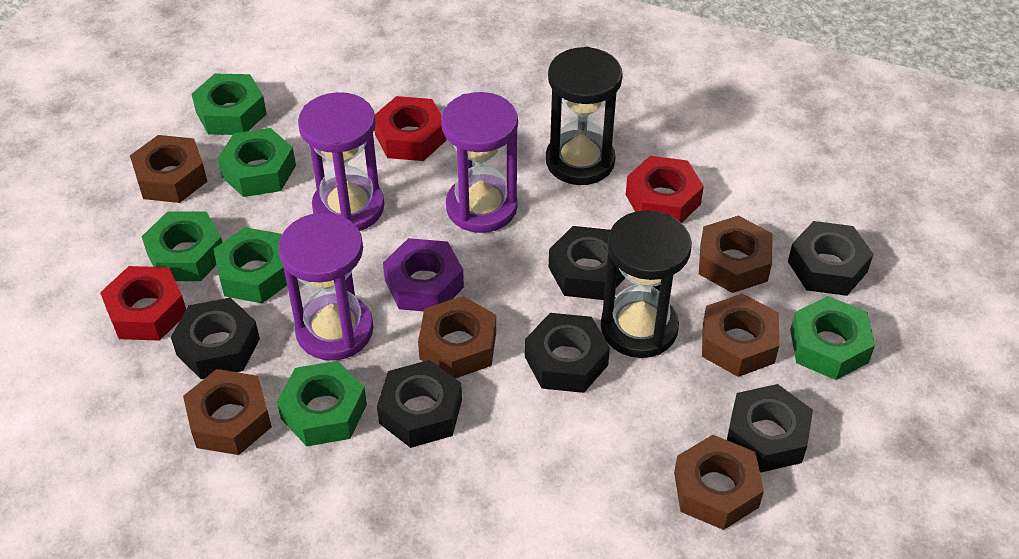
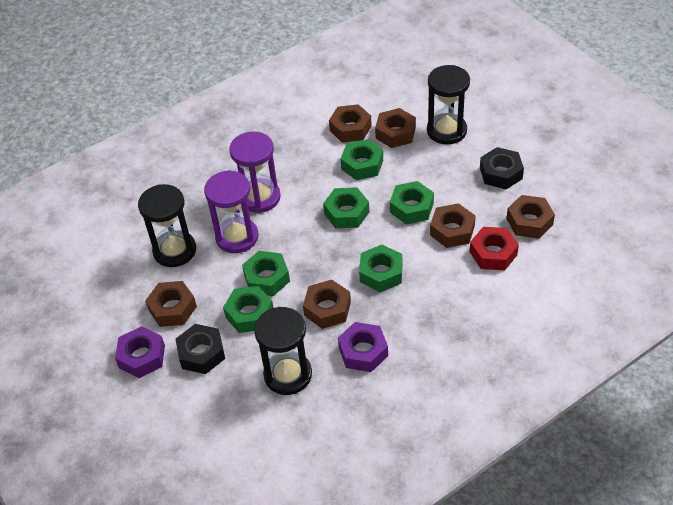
black hourglass: 2 -> 3
black nut: 6 -> 2
purple hourglass: 3 -> 2
purple nut: 1 -> 2
red nut: 3 -> 1

